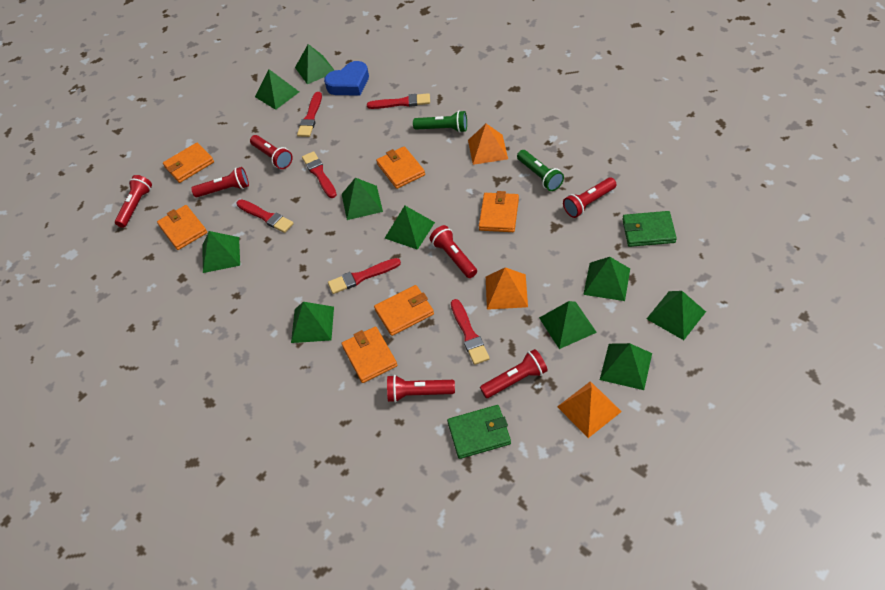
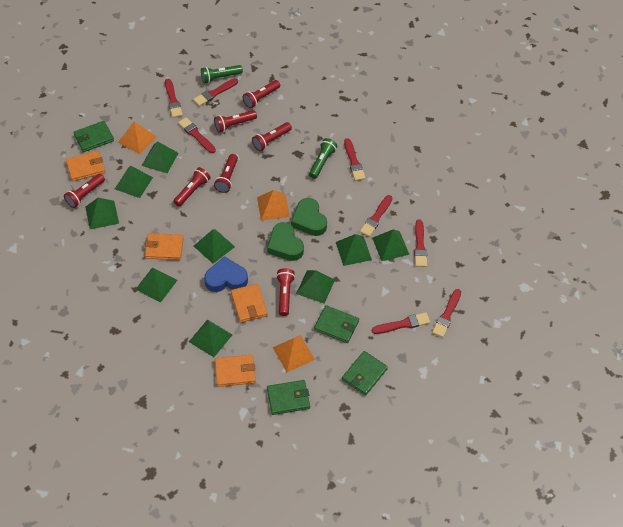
green heart: 0 -> 2
green pyramid: 10 -> 9
green wallet: 2 -> 4
orange wallet: 6 -> 4
red brush: 6 -> 8

